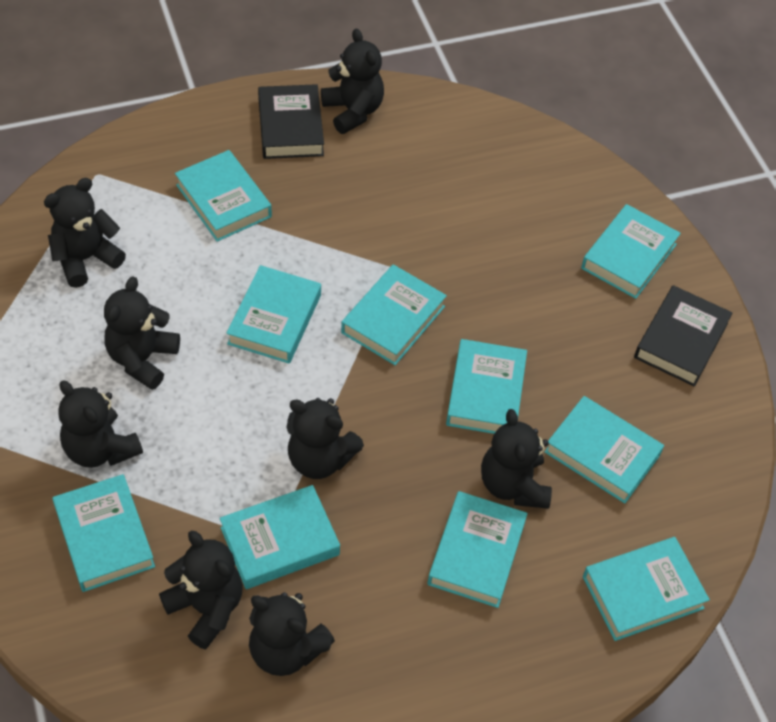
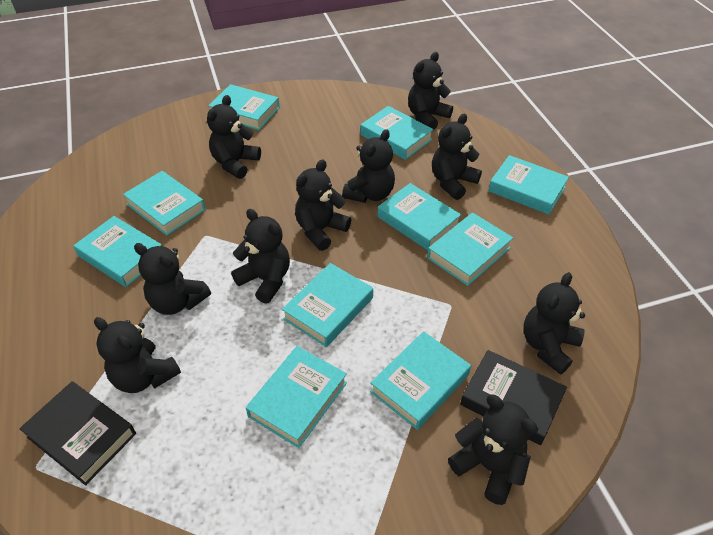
black teddy bear: 8 -> 10

